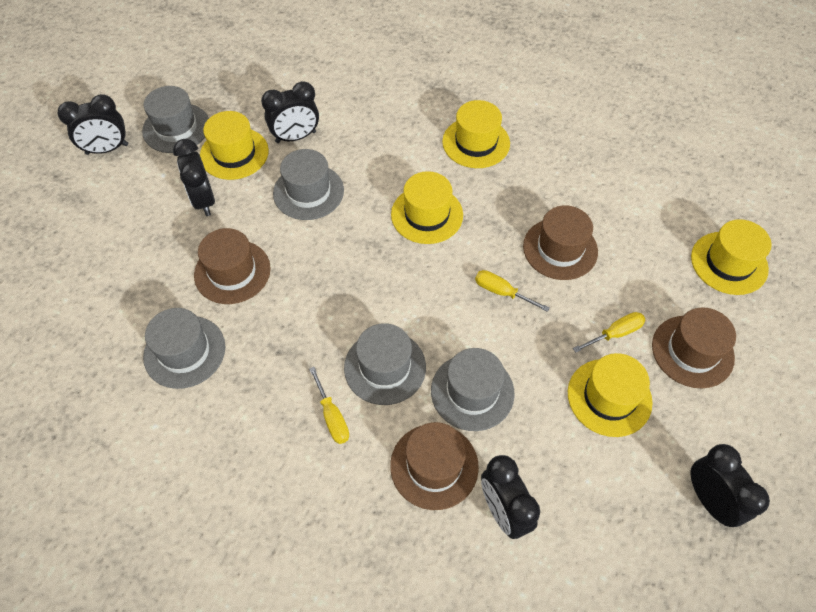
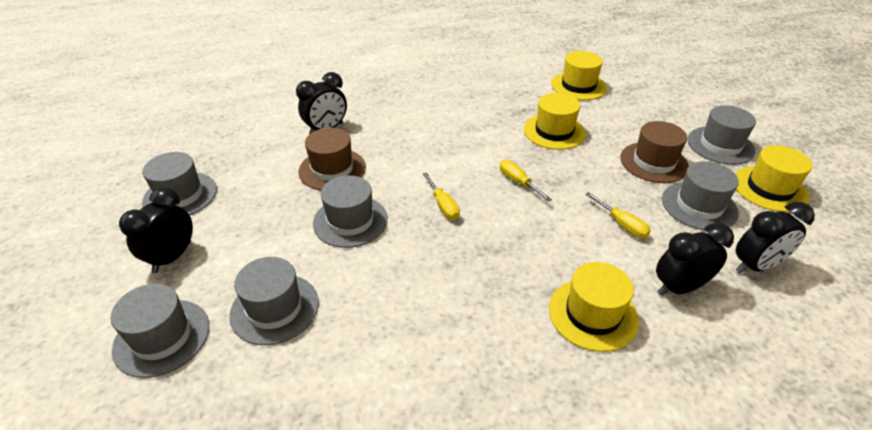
black clock: 5 -> 4
brown hat: 4 -> 2
grey hat: 5 -> 6
yellow hat: 5 -> 4

